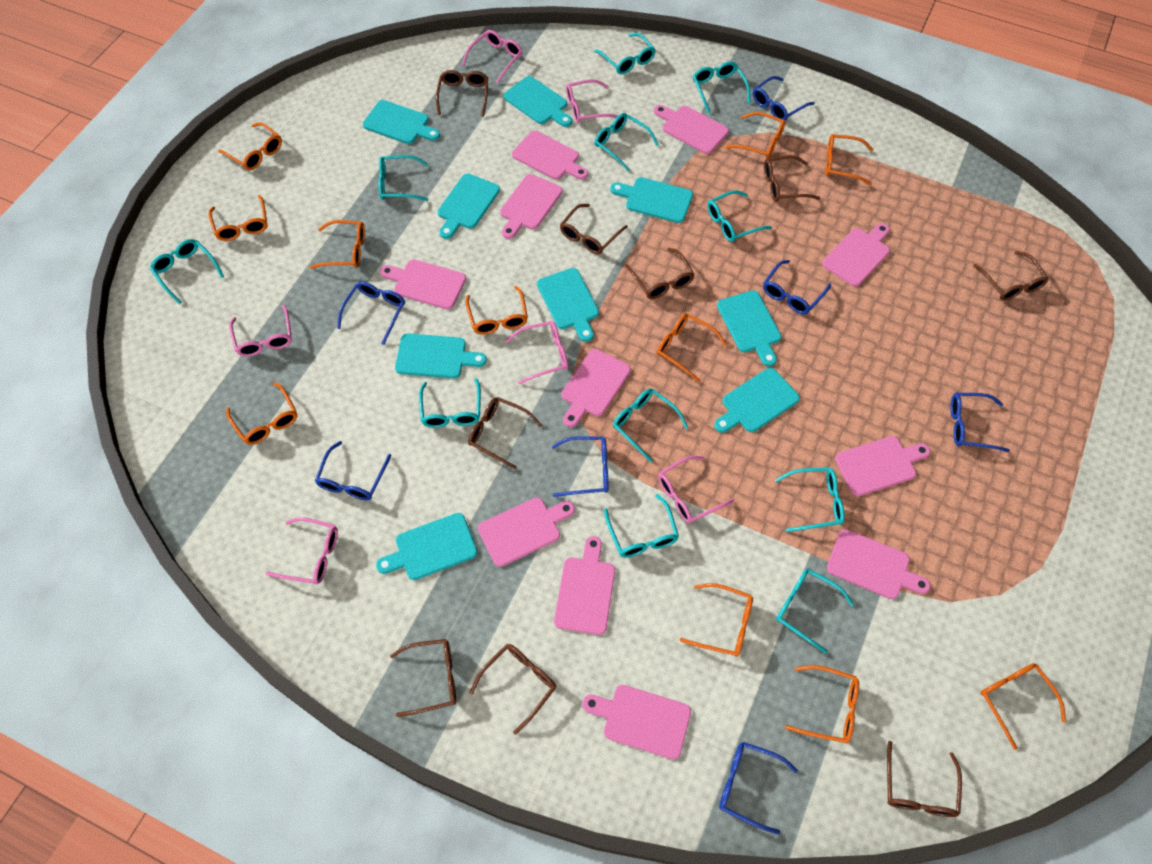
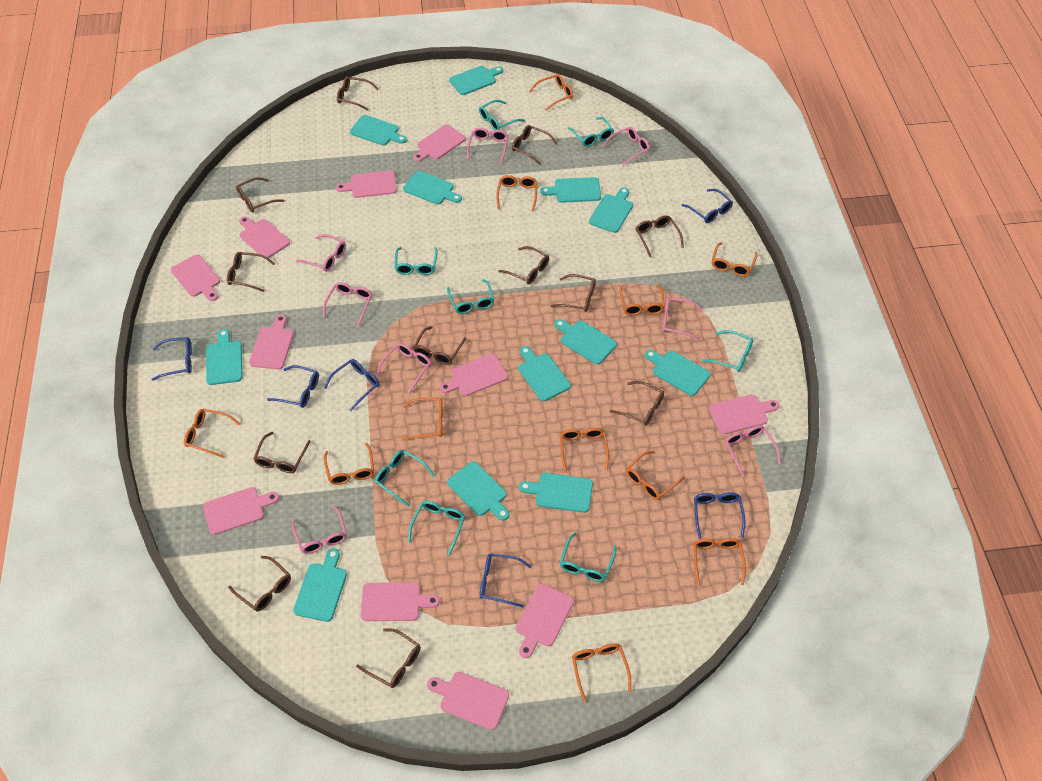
blue glasses: 7 -> 6
brown glasses: 9 -> 12
pink glasses: 6 -> 8
turquoise cutting board: 9 -> 12
turquoise glasses: 11 -> 8

